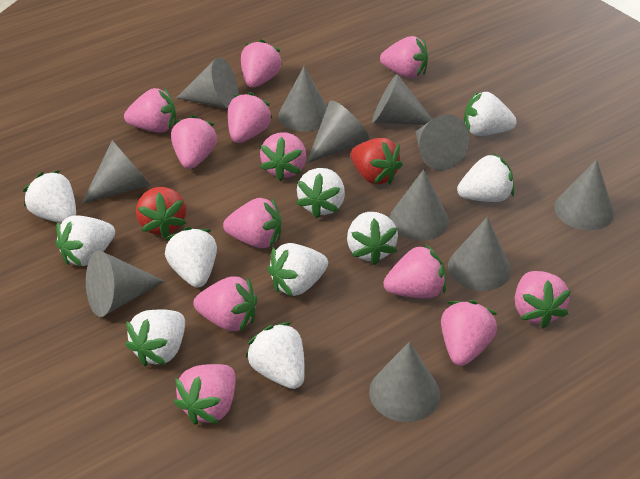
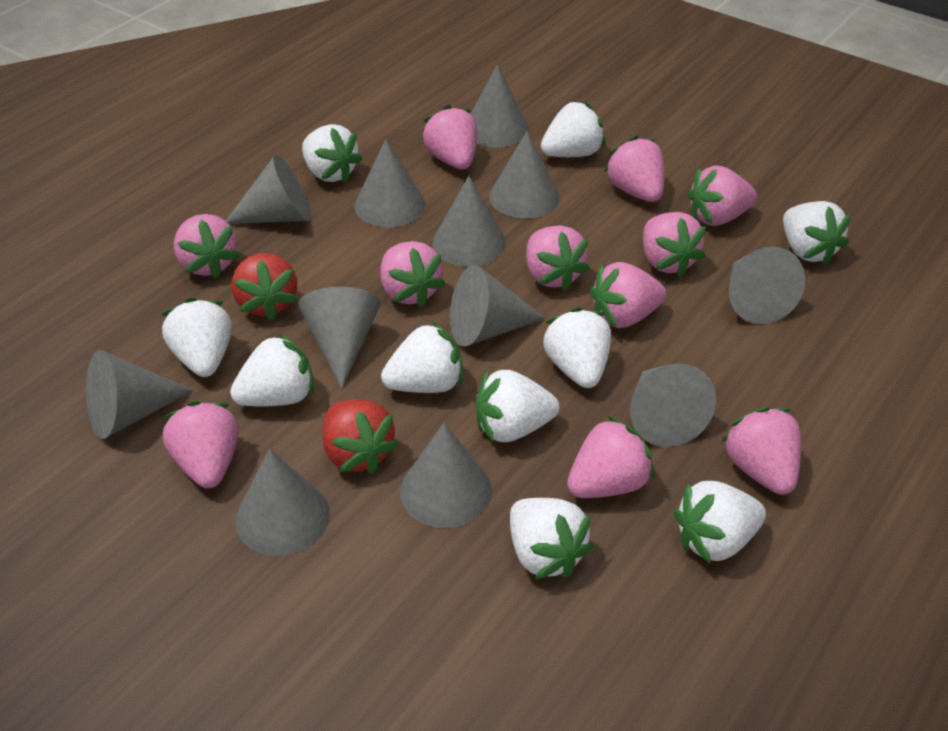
grey cone: 11 -> 12
pink strawberry: 12 -> 11

